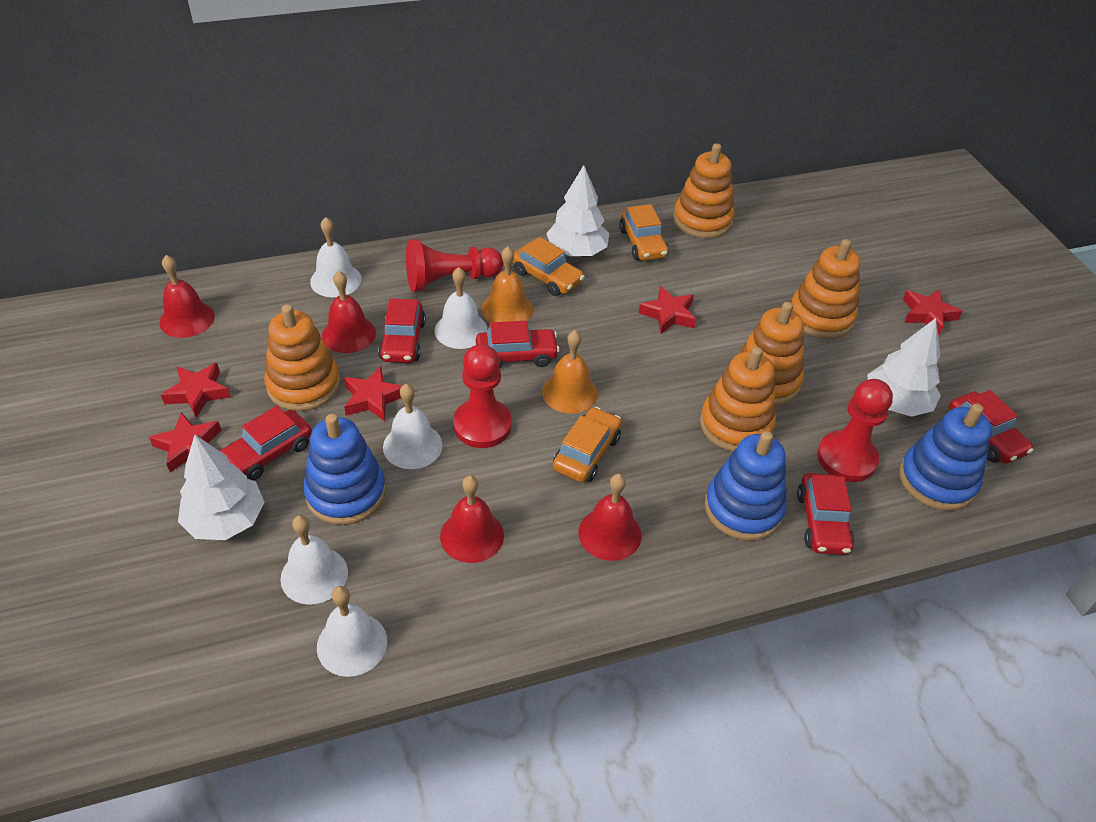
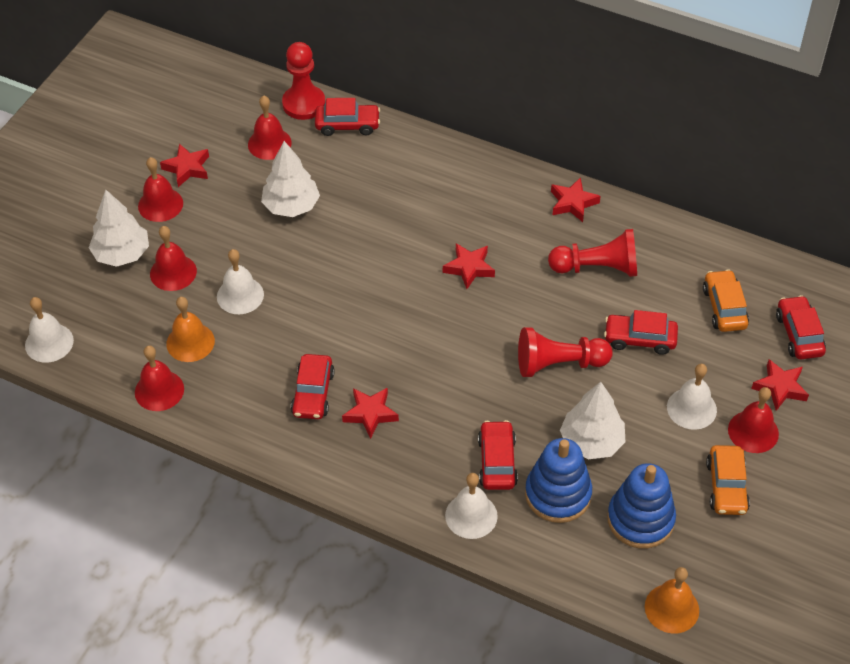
blue stacking toy: 3 -> 2
orange car: 3 -> 2
orange stacking toy: 5 -> 0
red bell: 4 -> 5
white bell: 5 -> 4

